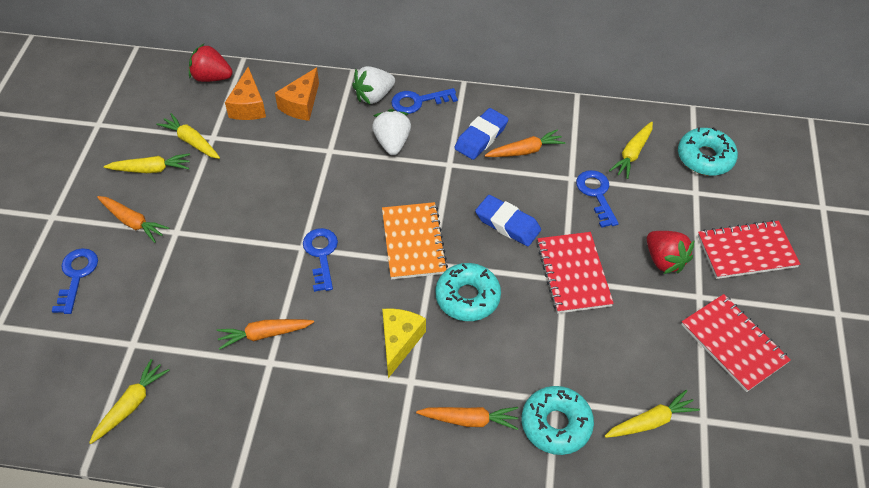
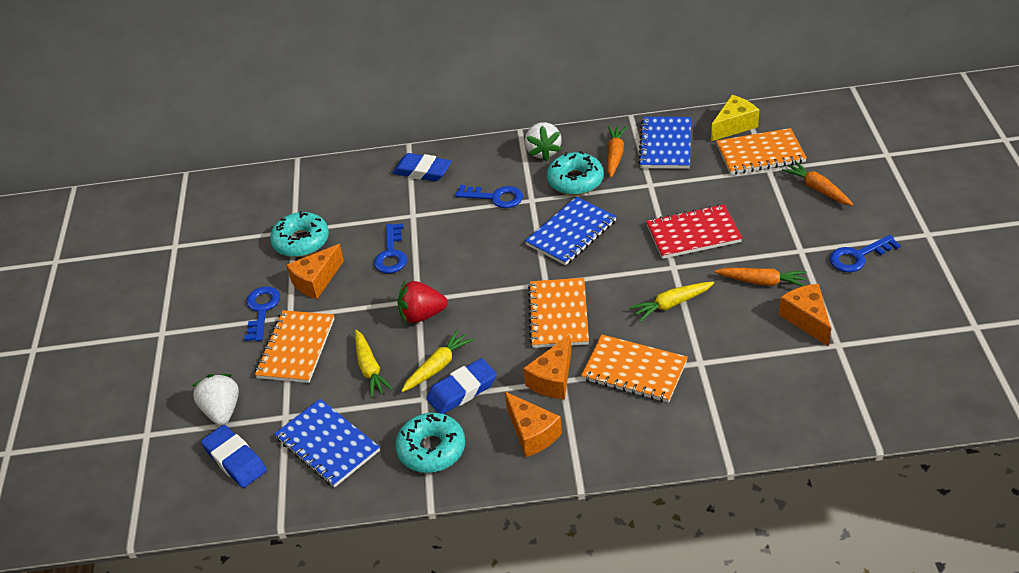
blue eraser: 2 -> 3
blue notebook: 0 -> 3
orange carrot: 4 -> 3
orange cheese: 2 -> 4
orange notebook: 1 -> 4
red notebook: 3 -> 1
red strawberry: 2 -> 1
yellow carrot: 5 -> 3

